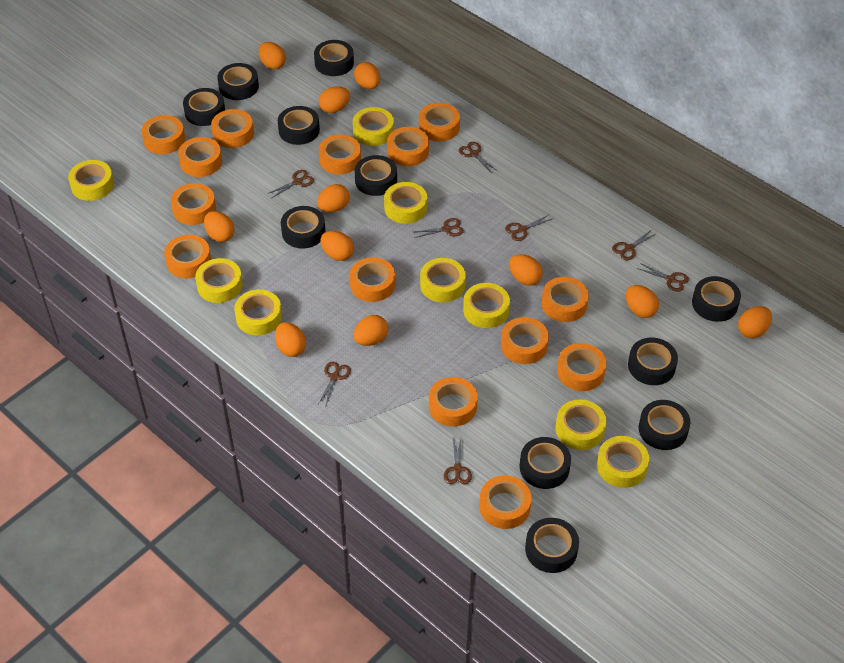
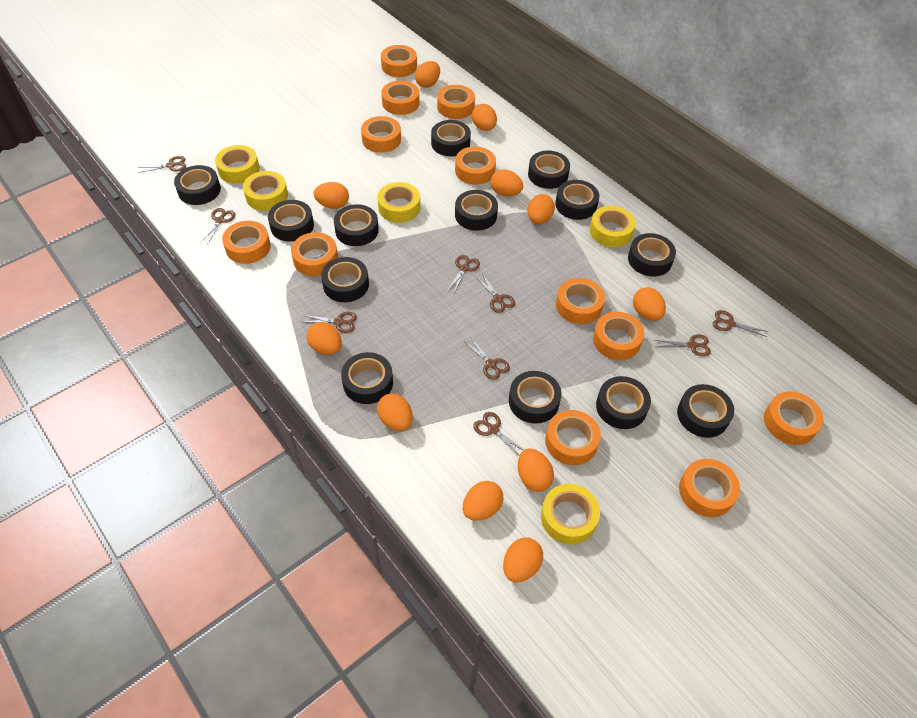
black tape: 11 -> 13
brown scissors: 8 -> 9
orange tape: 14 -> 12
yellow tape: 9 -> 5

